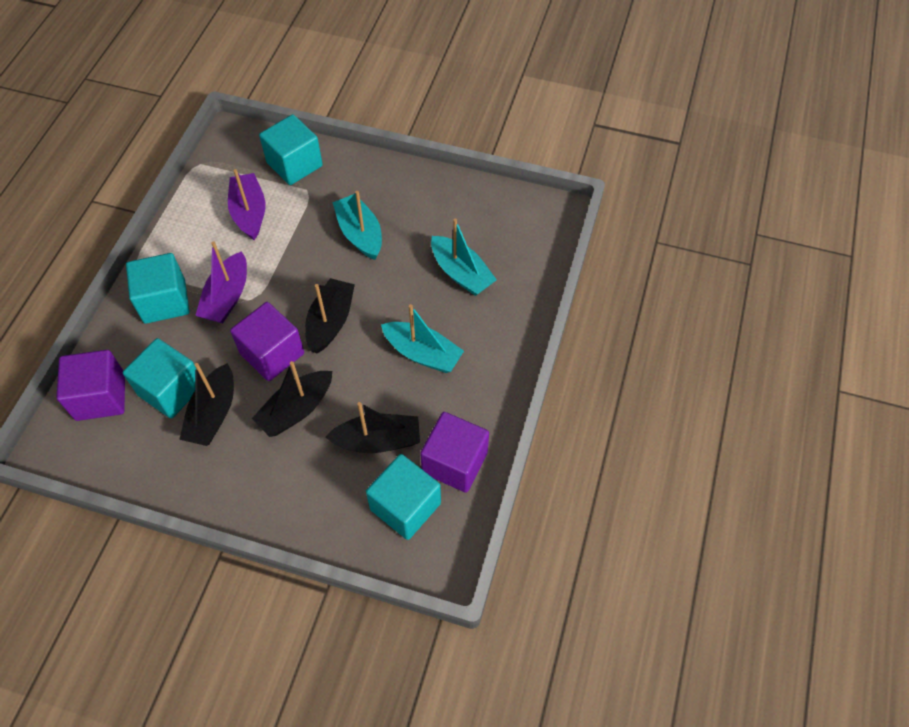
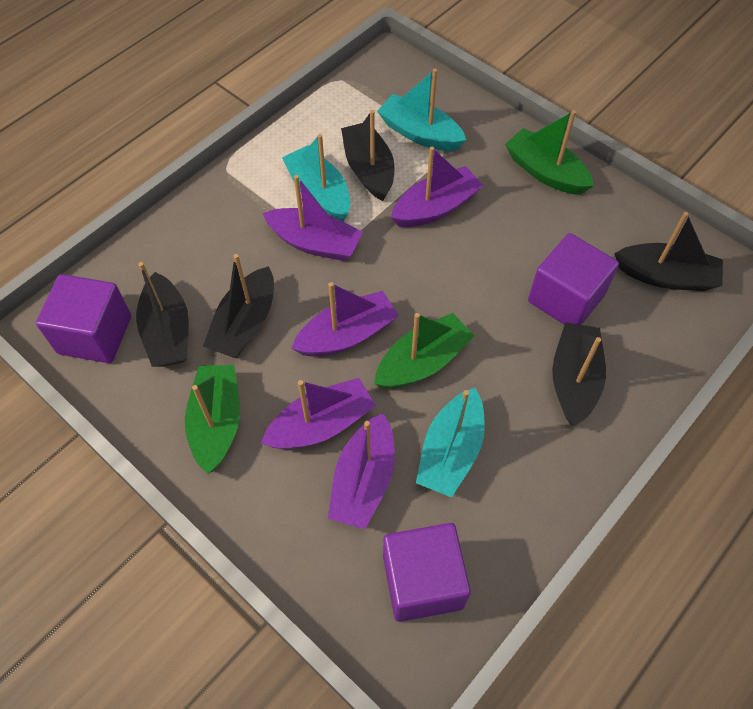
black boat: 4 -> 5
green boat: 0 -> 3
purple boat: 2 -> 5
turquoise cube: 4 -> 0

